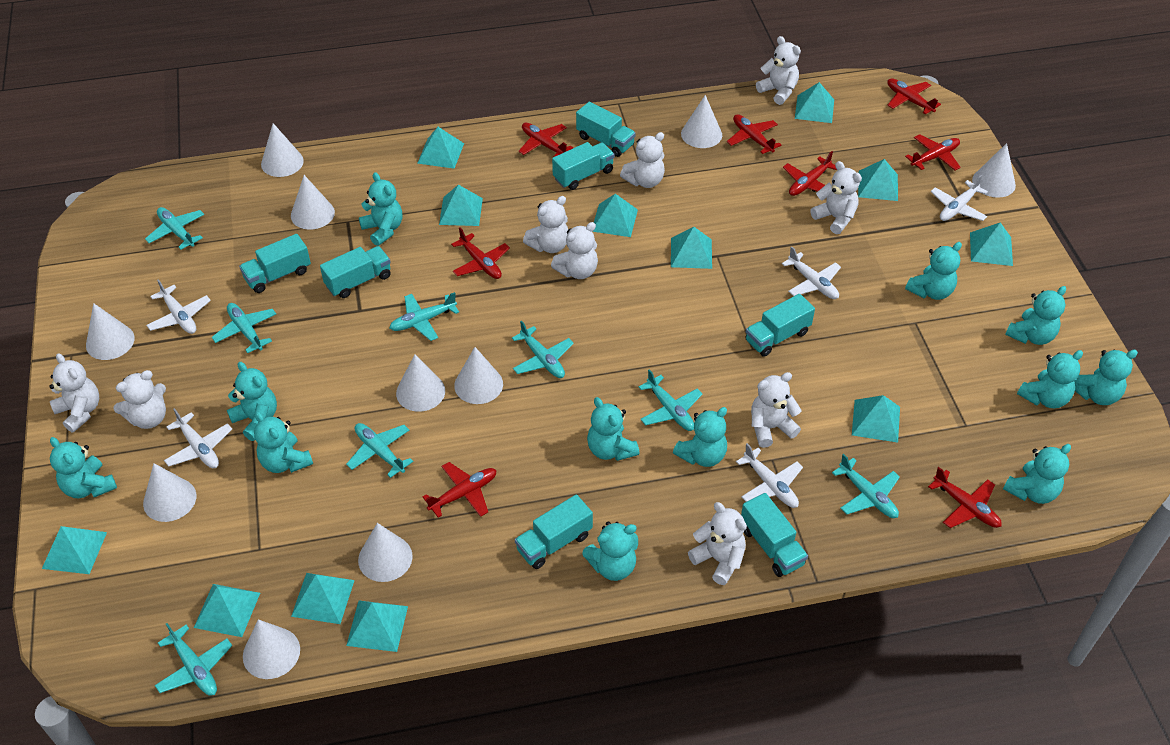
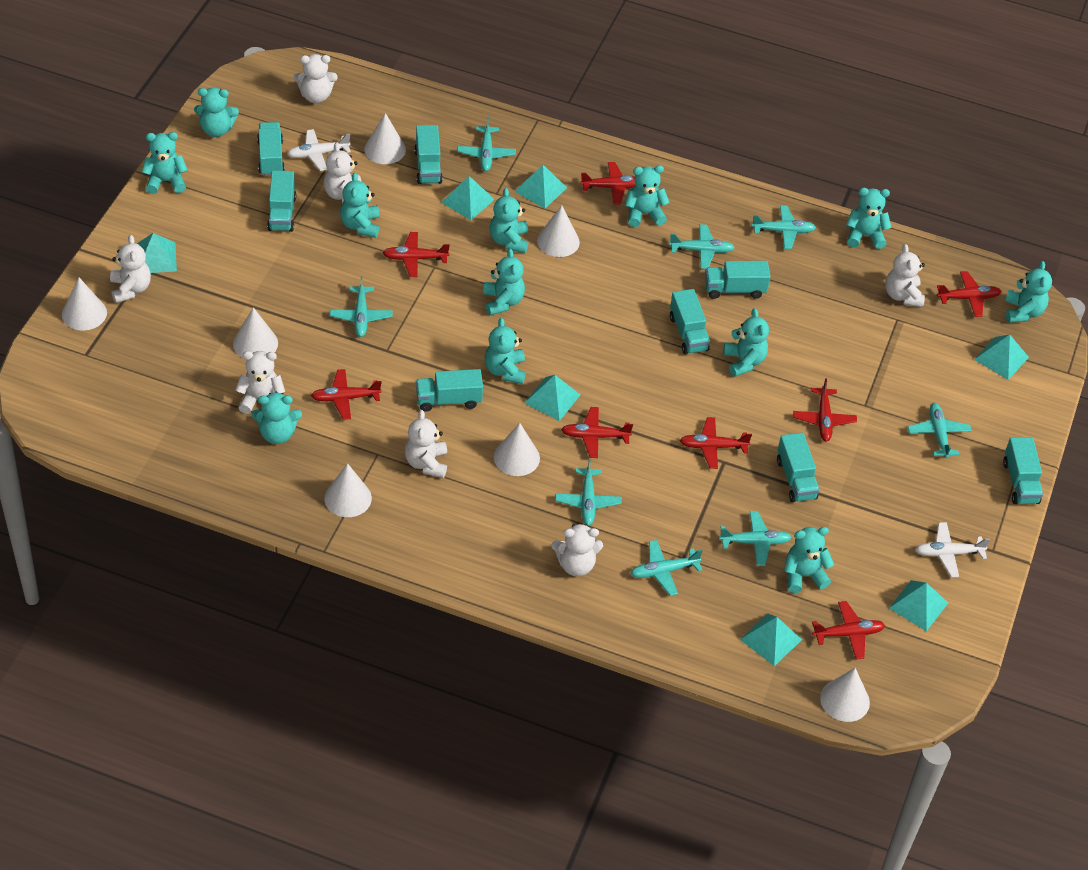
turquoise pyramid: 12 -> 7
turquoise truck: 7 -> 8
white cone: 10 -> 7
white plane: 5 -> 2
white teddy bear: 9 -> 7

